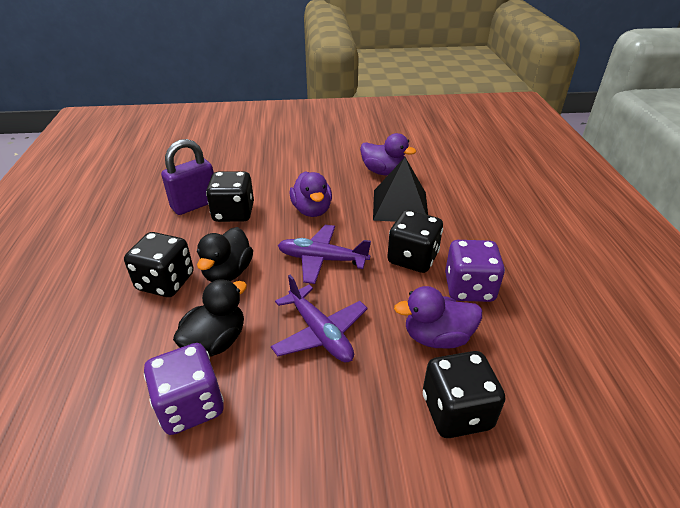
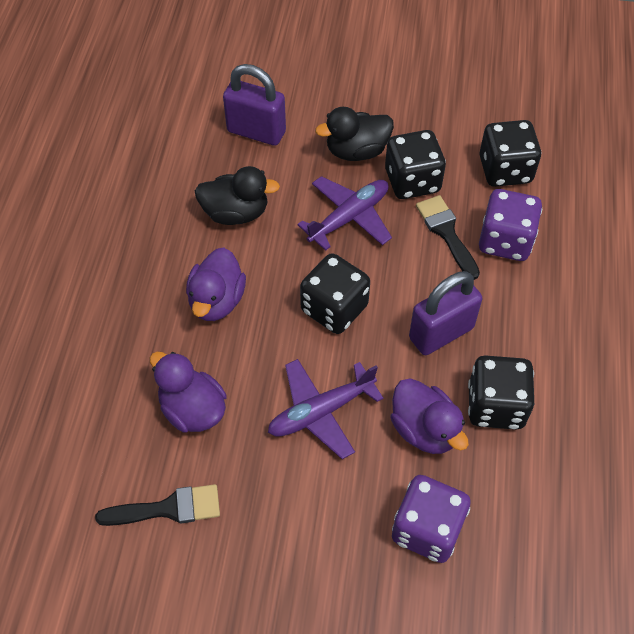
black brush: 0 -> 2
black pyramid: 1 -> 0
purple padlock: 1 -> 2

